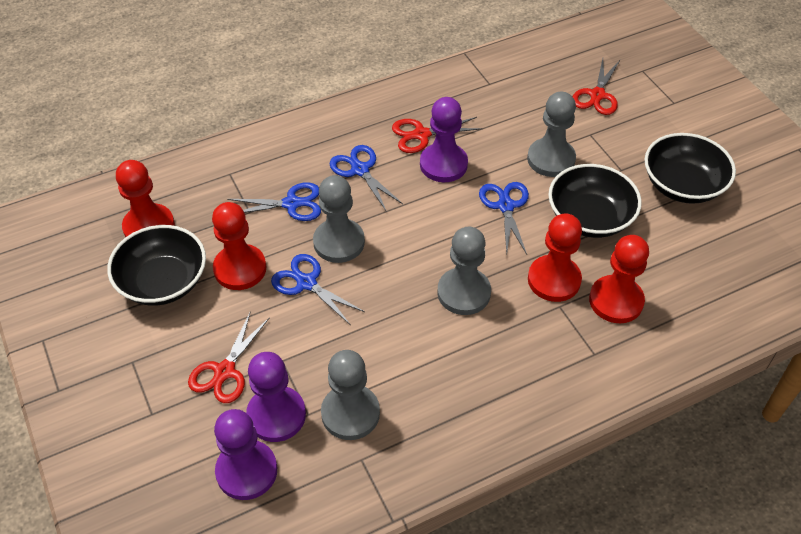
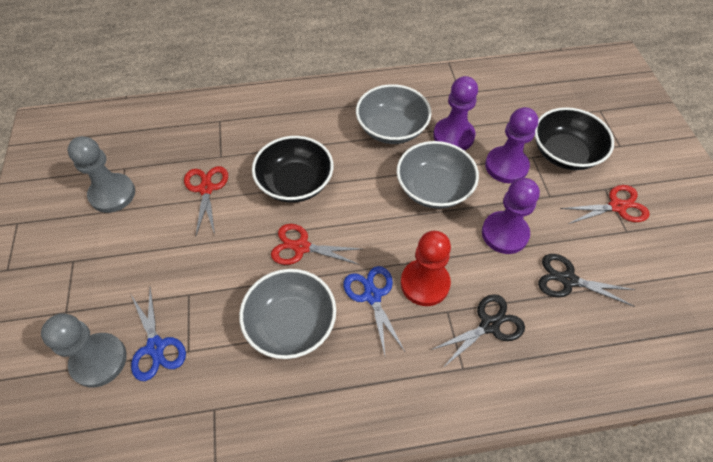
black bowl: 3 -> 2
black scissors: 0 -> 2
blue scissors: 4 -> 2
grey bowl: 0 -> 3
grey pawn: 4 -> 2
red pawn: 4 -> 1

